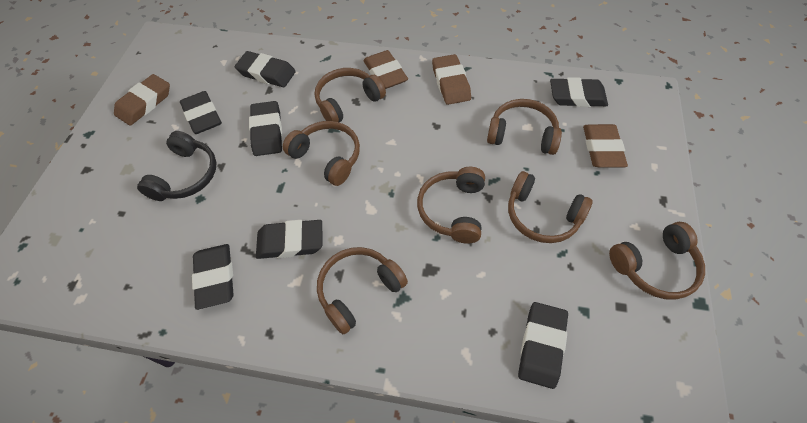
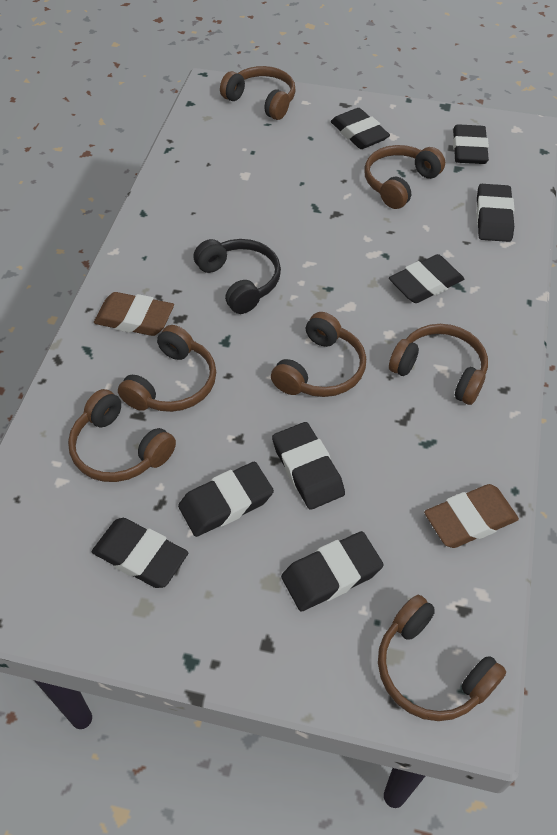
black eraser: 7 -> 8
brown eraser: 4 -> 2

